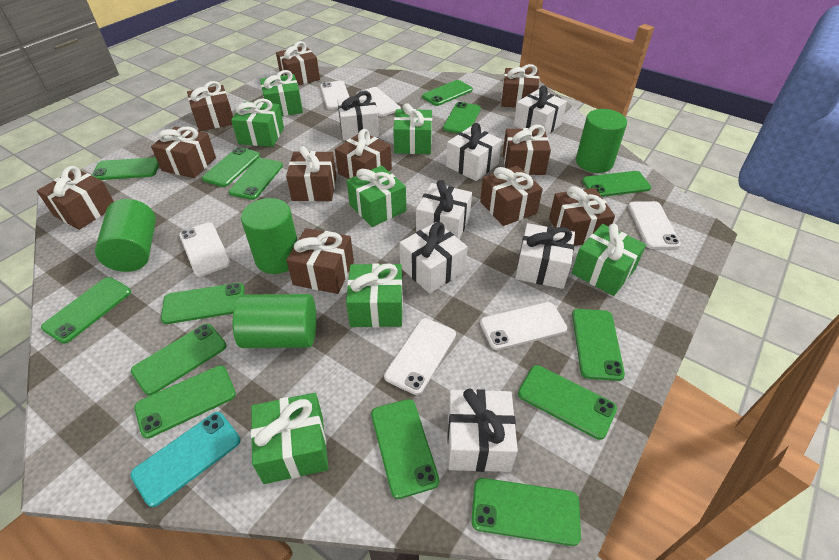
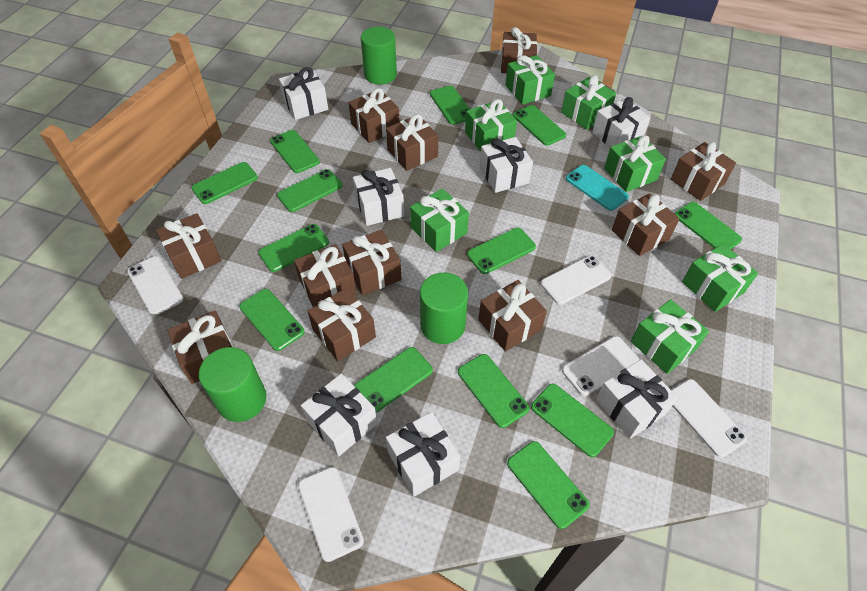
green cylinder: 4 -> 3
green phone: 14 -> 13
white phone: 6 -> 5

